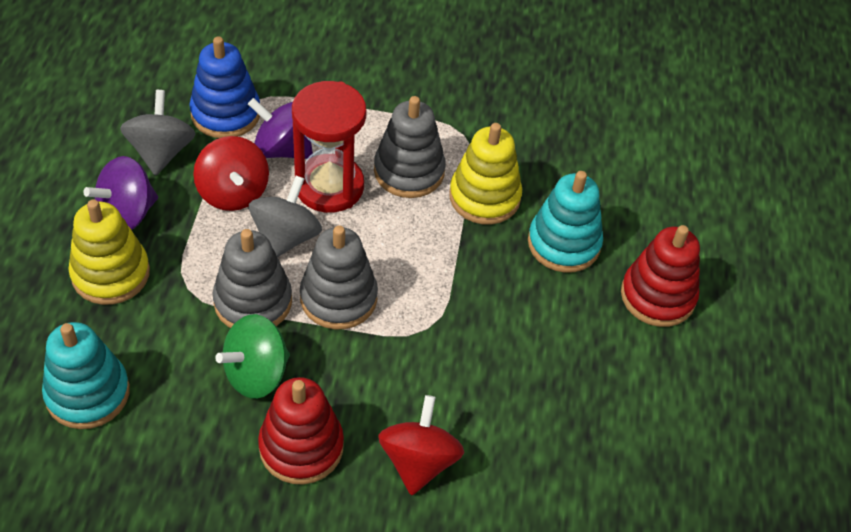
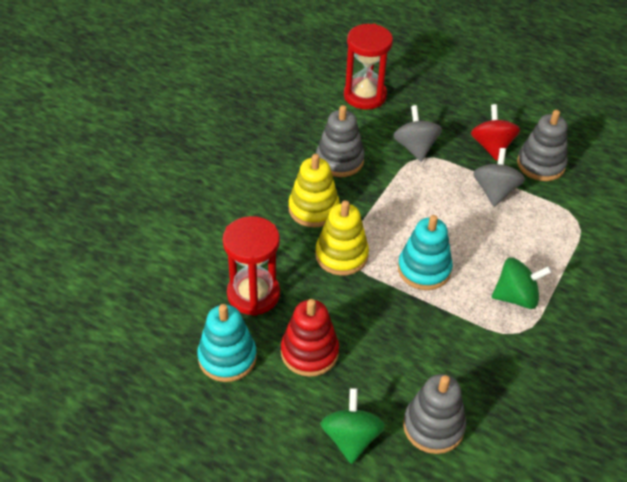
blue stacking toy: 1 -> 0
green spinning top: 1 -> 2
purple spinning top: 2 -> 0
red hourglass: 1 -> 2
red spinning top: 2 -> 1
red stacking toy: 2 -> 1

